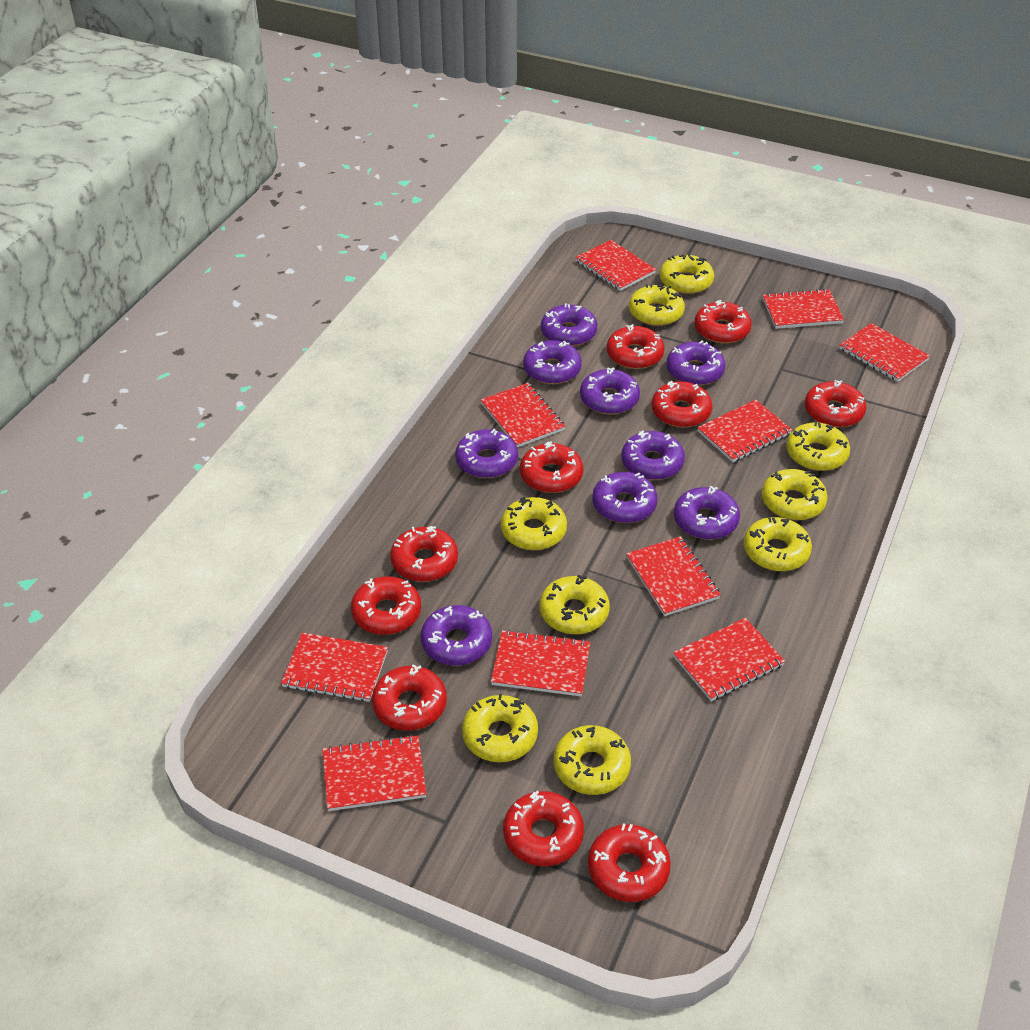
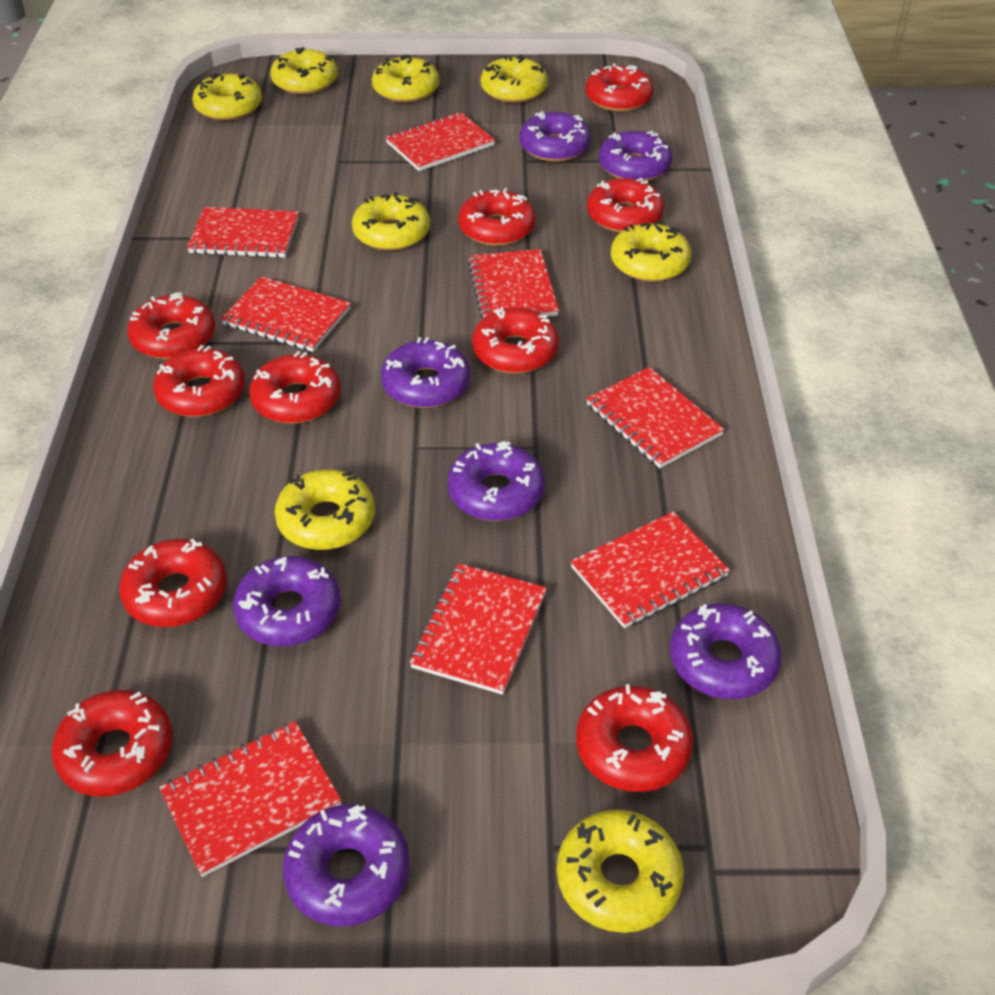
purple donut: 9 -> 7
red notebook: 10 -> 8
yellow donut: 9 -> 8

